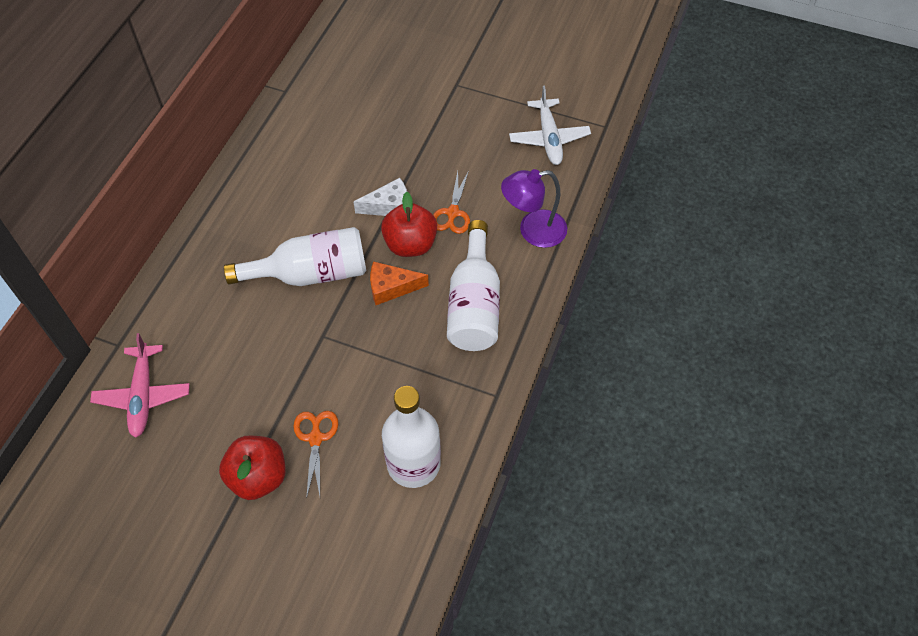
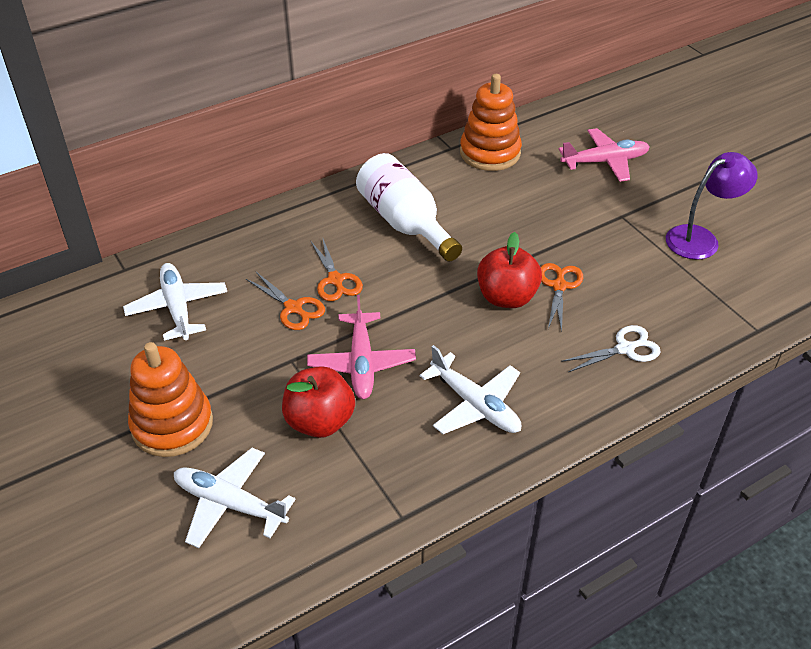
orange cheese: 1 -> 0
orange scissors: 2 -> 3
orange stacking toy: 0 -> 2
pink plane: 1 -> 2
white bottle: 3 -> 1
white cheese: 1 -> 0
white plane: 1 -> 3
white scissors: 0 -> 1

